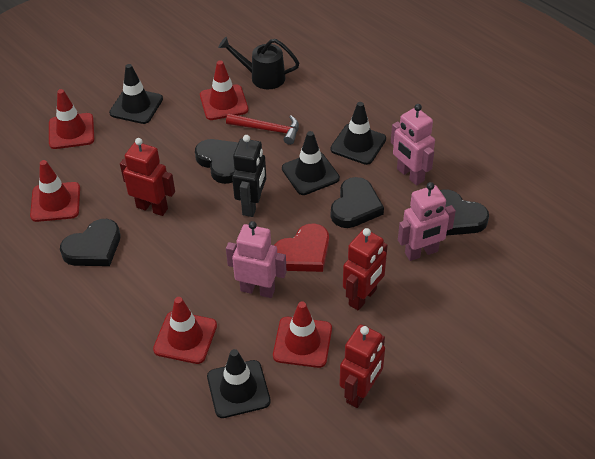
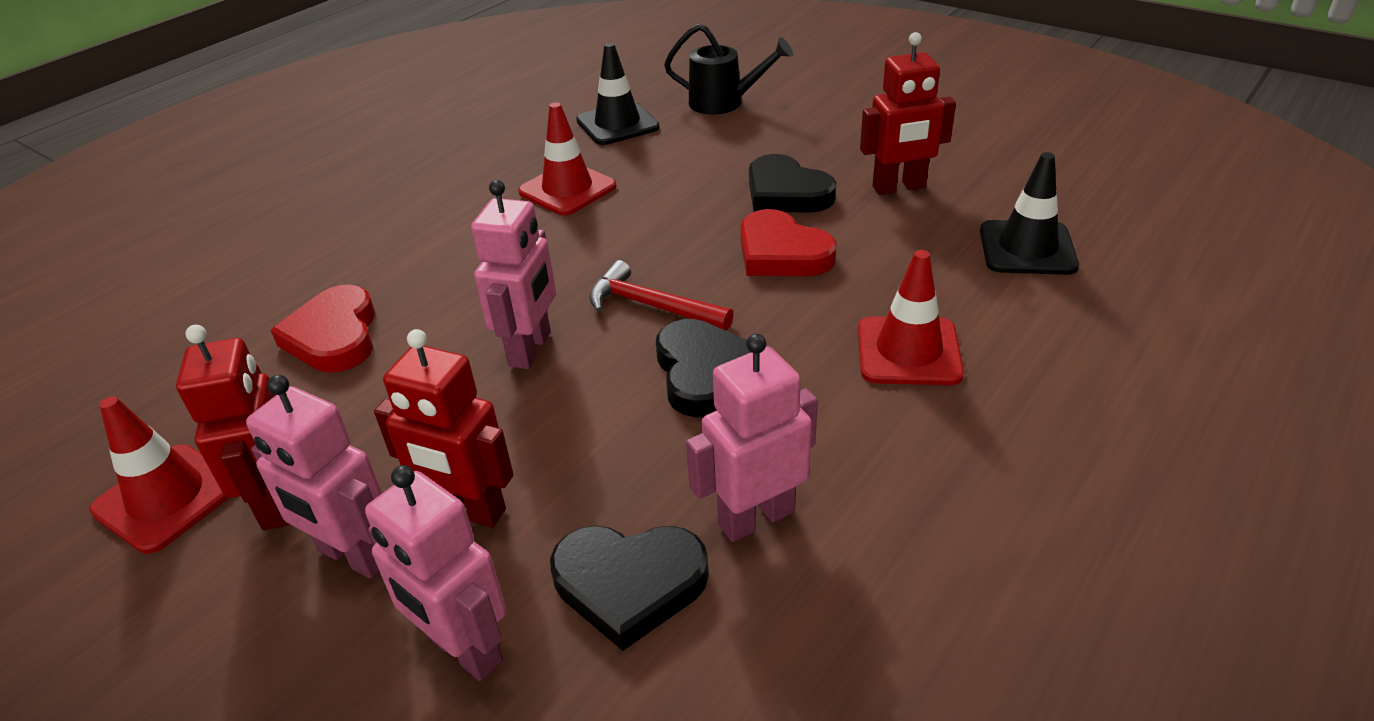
black heart: 4 -> 3
black robot: 1 -> 0
black traffic cone: 4 -> 2
pink robot: 3 -> 4
red heart: 1 -> 2
red traffic cone: 5 -> 3

